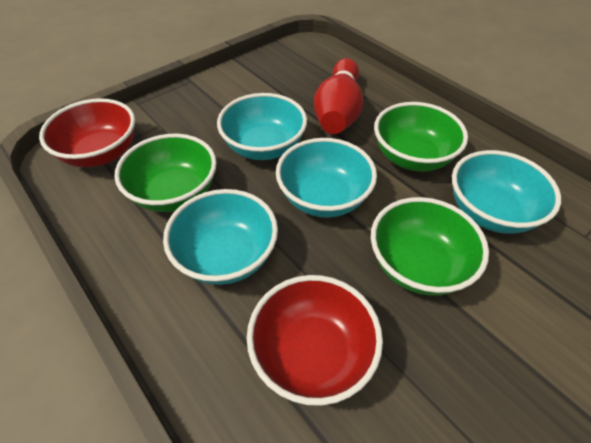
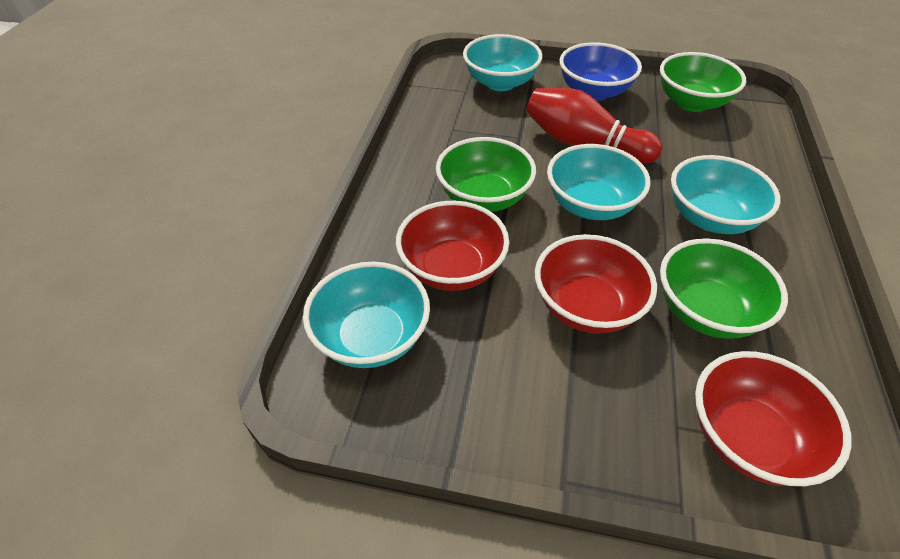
blue bowl: 0 -> 1
red bowl: 2 -> 3

